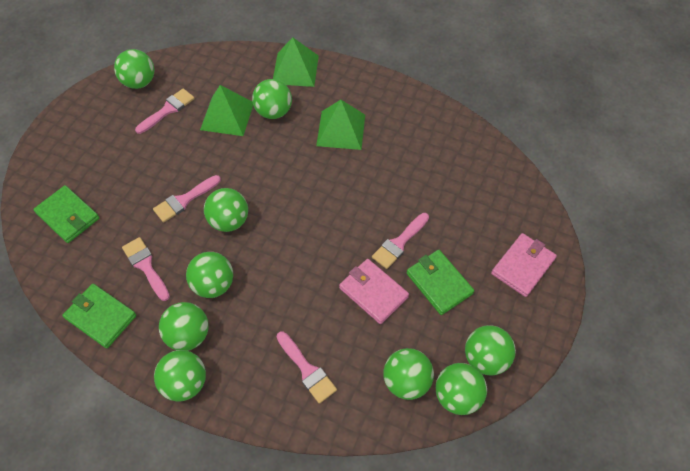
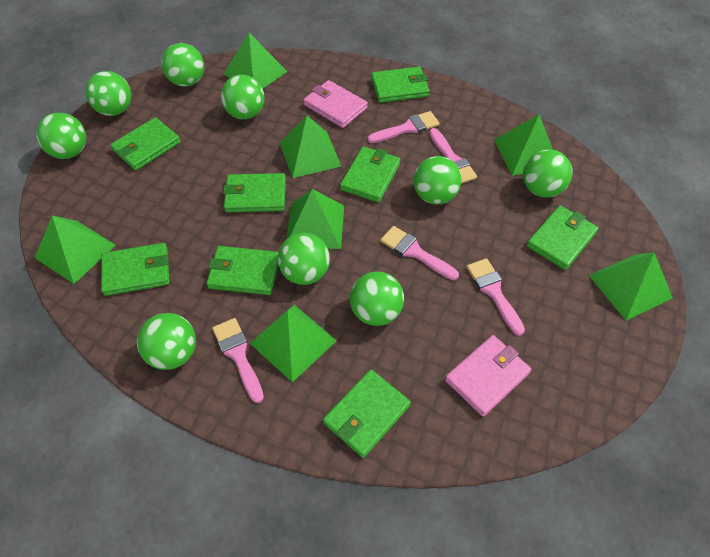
green pyramid: 3 -> 7
green wallet: 3 -> 8

